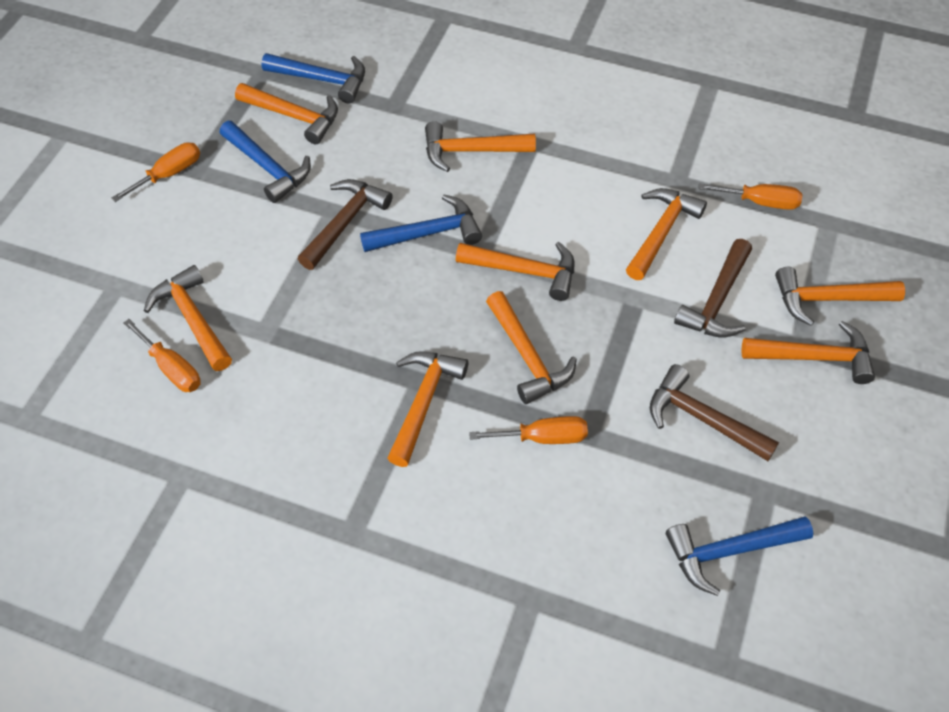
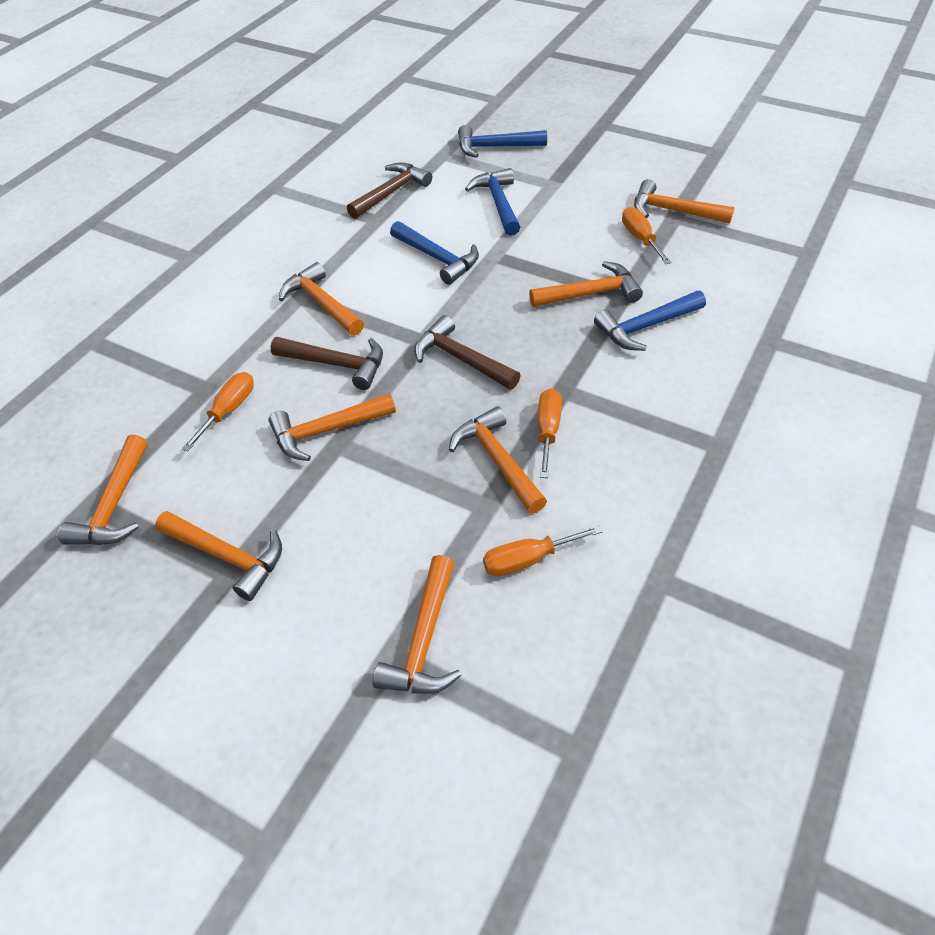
orange hammer: 9 -> 8

